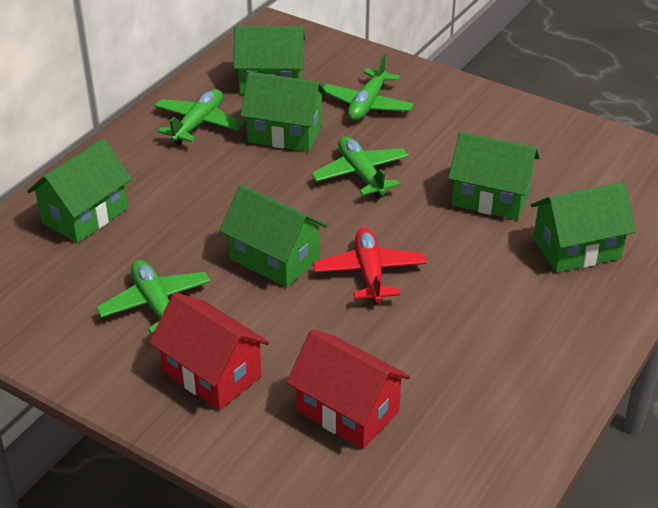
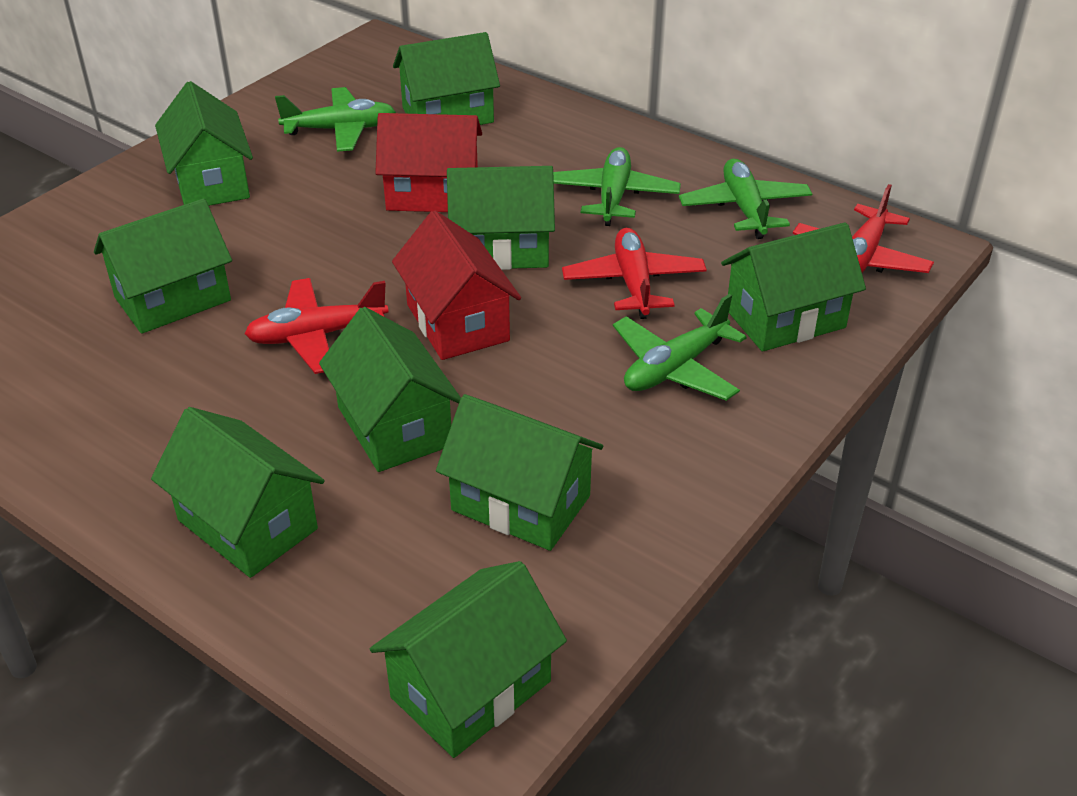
green house: 6 -> 9
red plane: 1 -> 3

